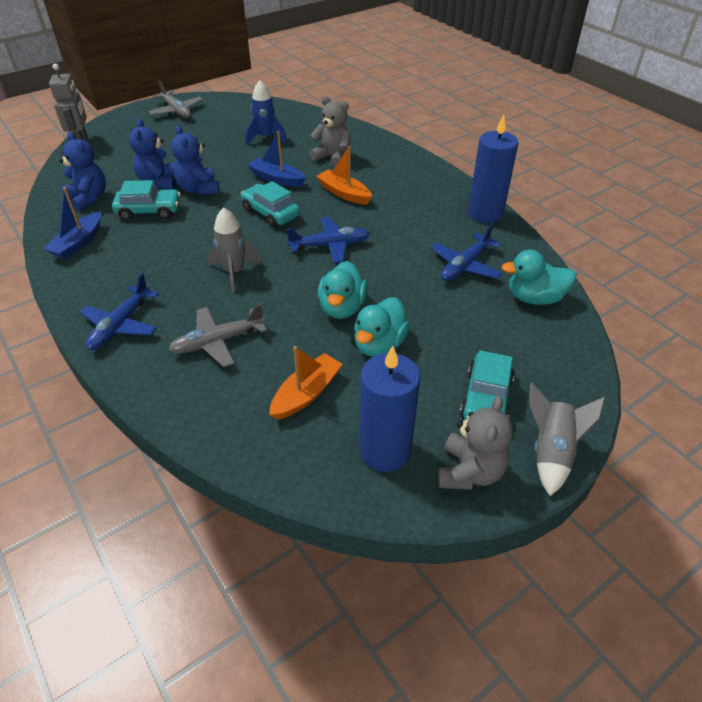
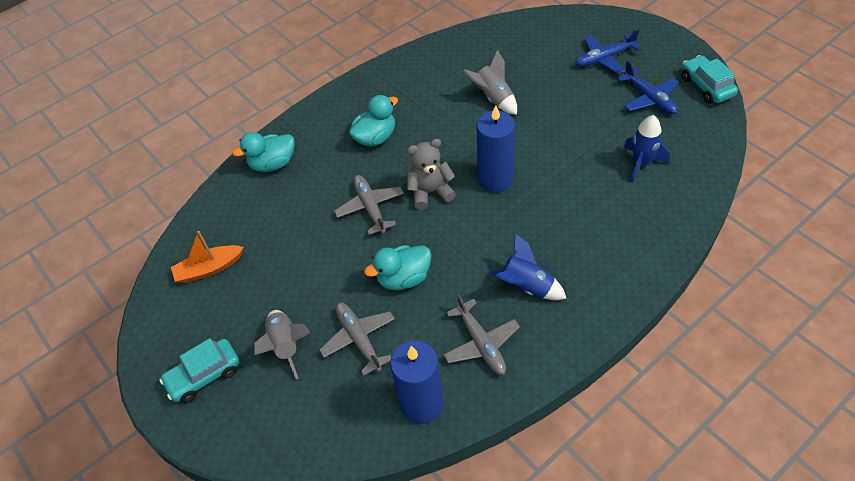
blue boat: 2 -> 0
blue plane: 3 -> 2
blue rocket: 1 -> 2
blue teddy bear: 3 -> 0
grey plane: 2 -> 3
grey robot: 1 -> 0
grey teddy bear: 2 -> 1
orange boat: 2 -> 1
turquoise car: 3 -> 2

